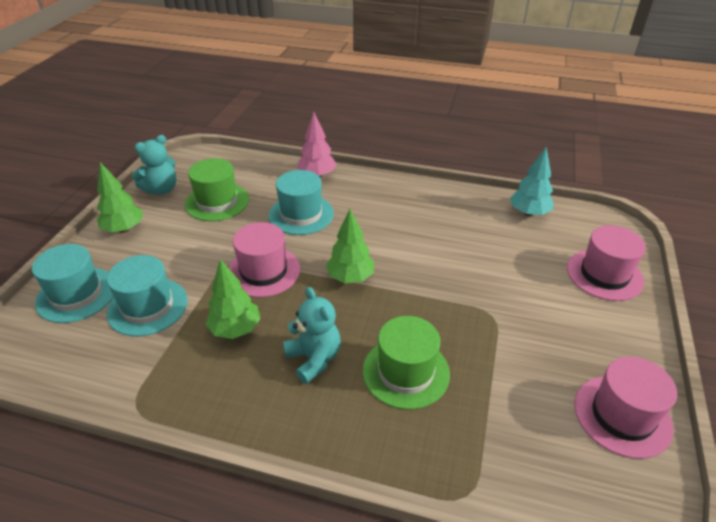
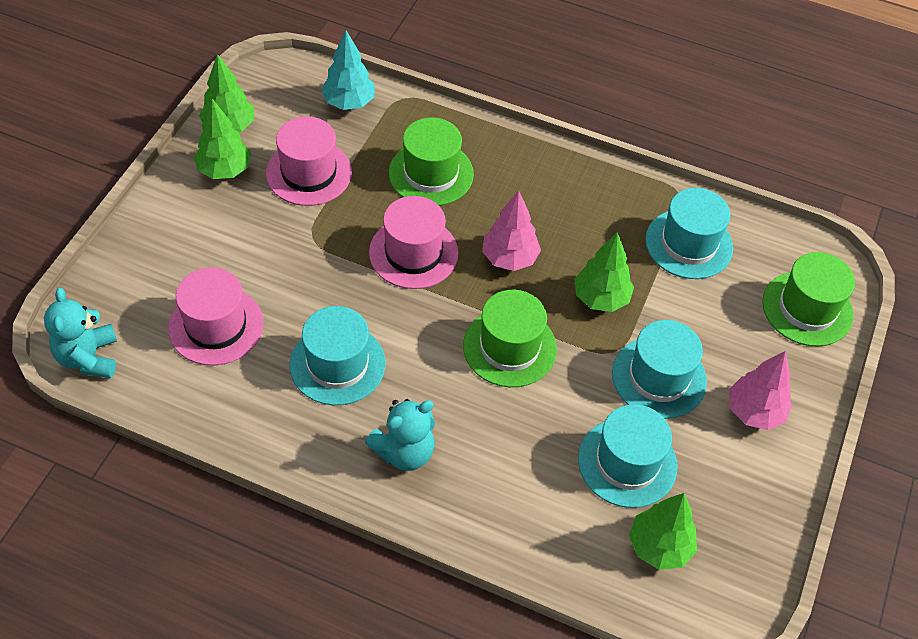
green hat: 2 -> 3
green tree: 3 -> 4
pink tree: 1 -> 2
turquoise hat: 3 -> 4

